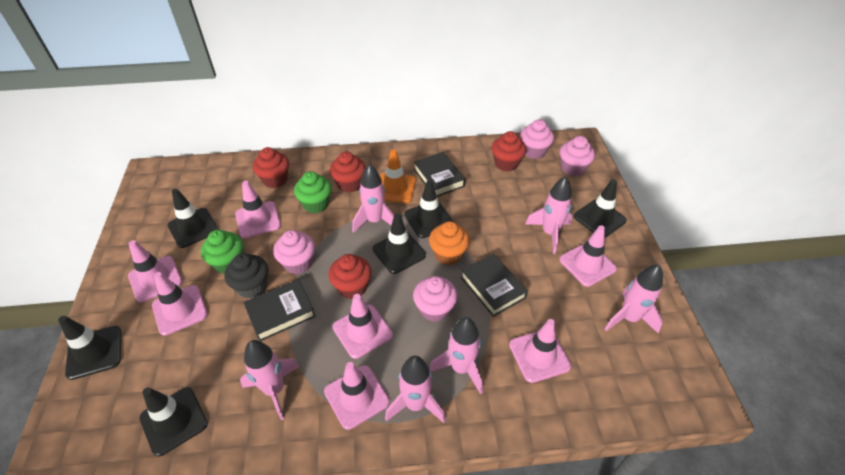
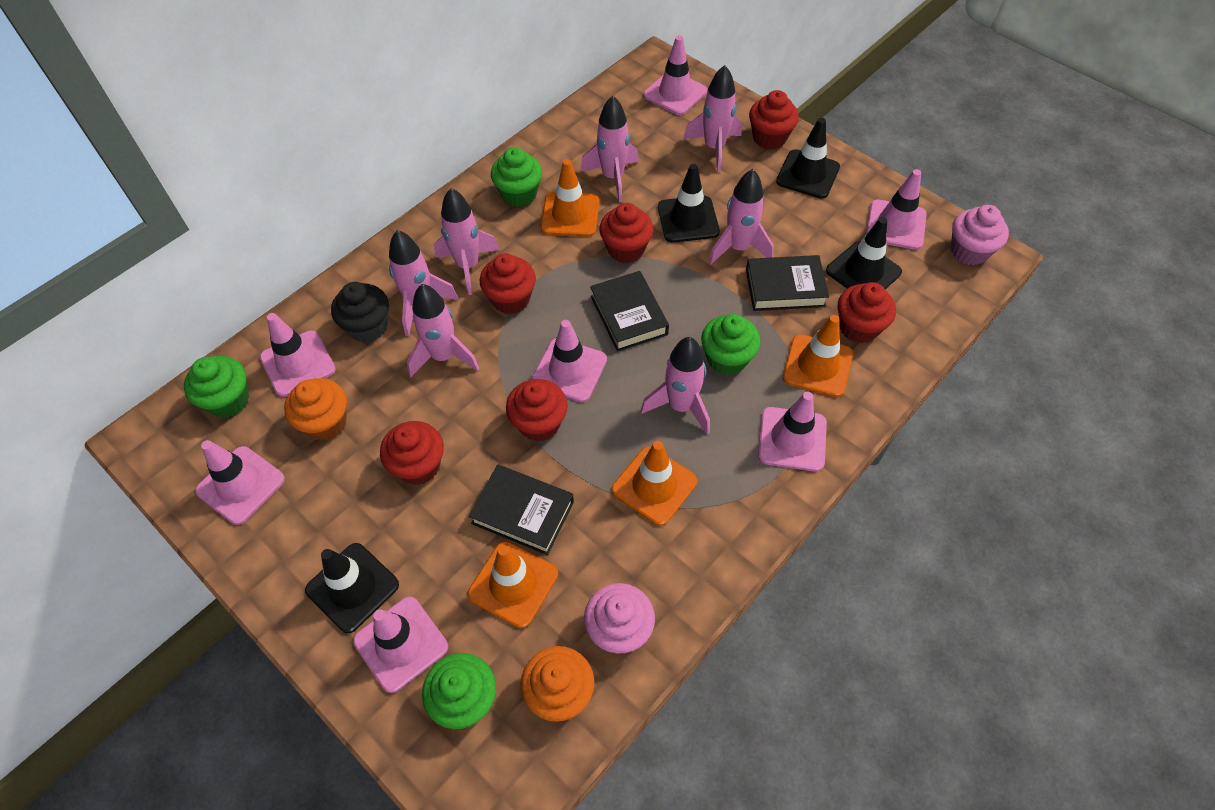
black traffic cone: 6 -> 4
green cupcake: 2 -> 4
orange cupcake: 1 -> 2
orange traffic cone: 1 -> 4
pink cupcake: 4 -> 2
pink rocket: 6 -> 7
red cupcake: 4 -> 6

